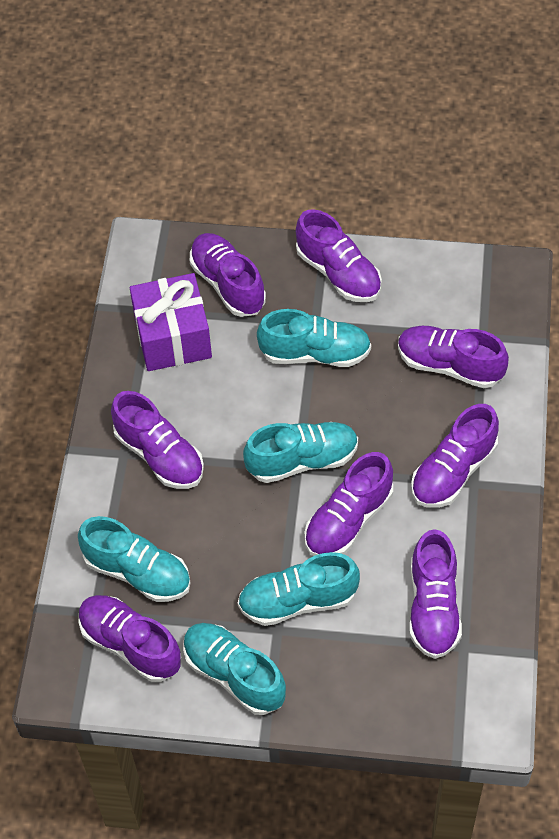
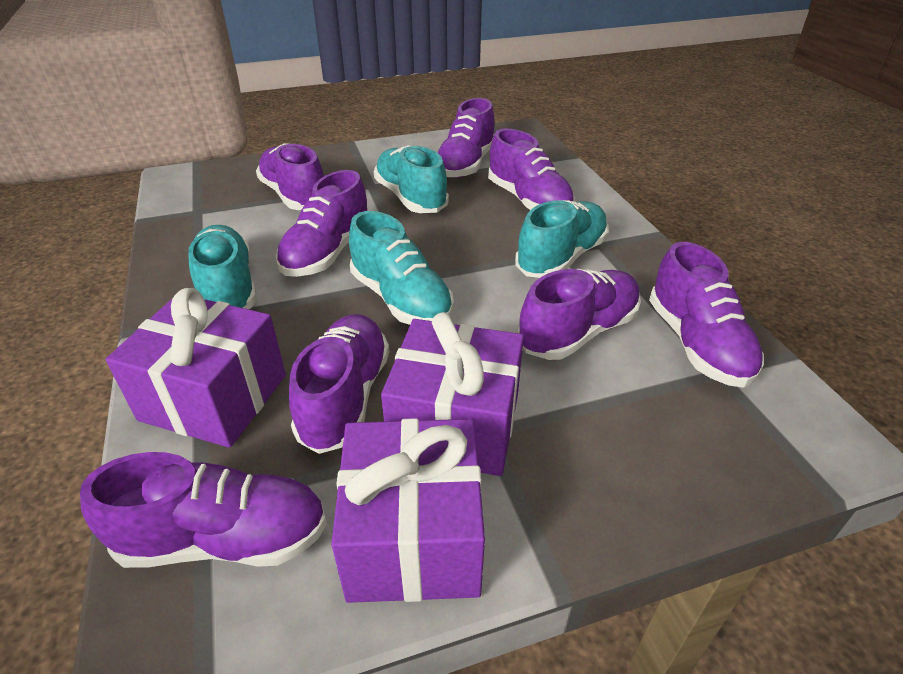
purple gift: 1 -> 3
turquoise shoe: 5 -> 4

